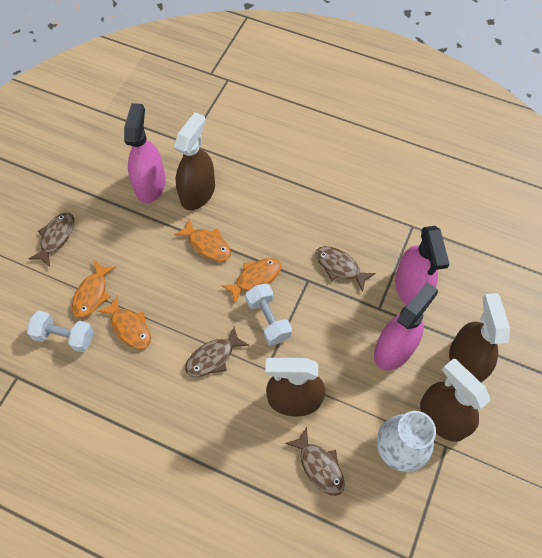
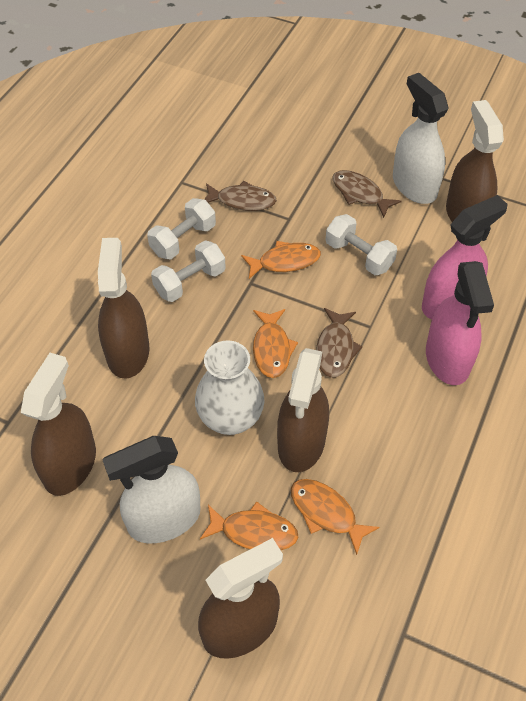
brown fish: 4 -> 3
brown spray bottle: 4 -> 5
pink spray bottle: 3 -> 2
white dumbbell: 2 -> 3
white spray bottle: 0 -> 2

